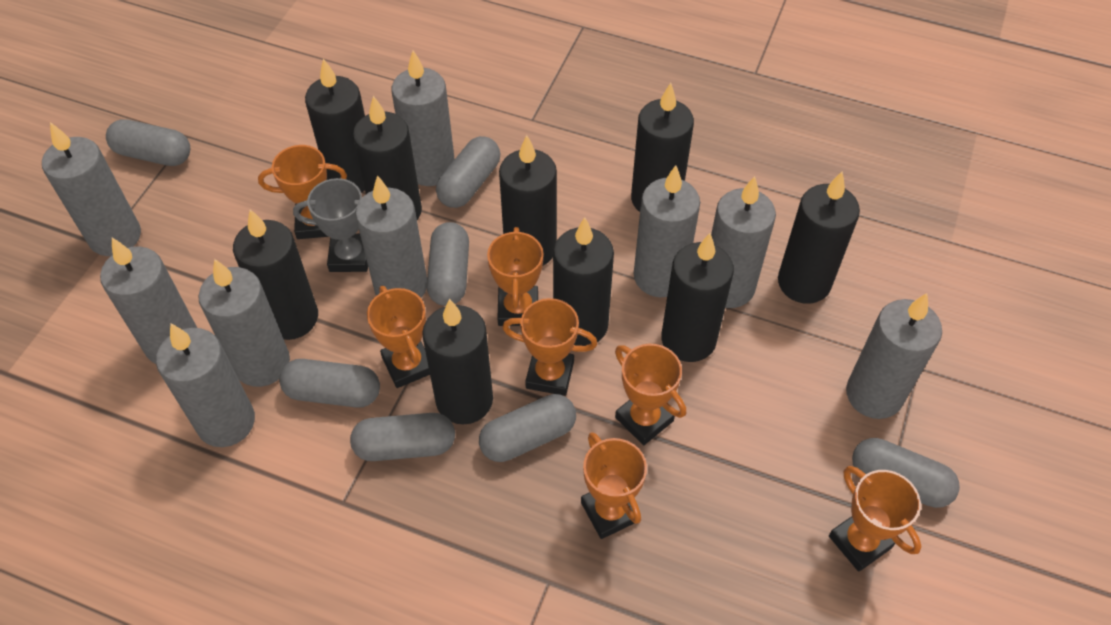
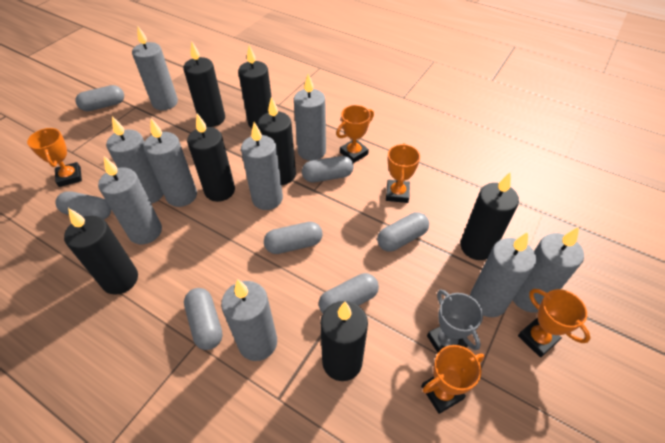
black candle: 9 -> 7
orange trophy: 7 -> 5

